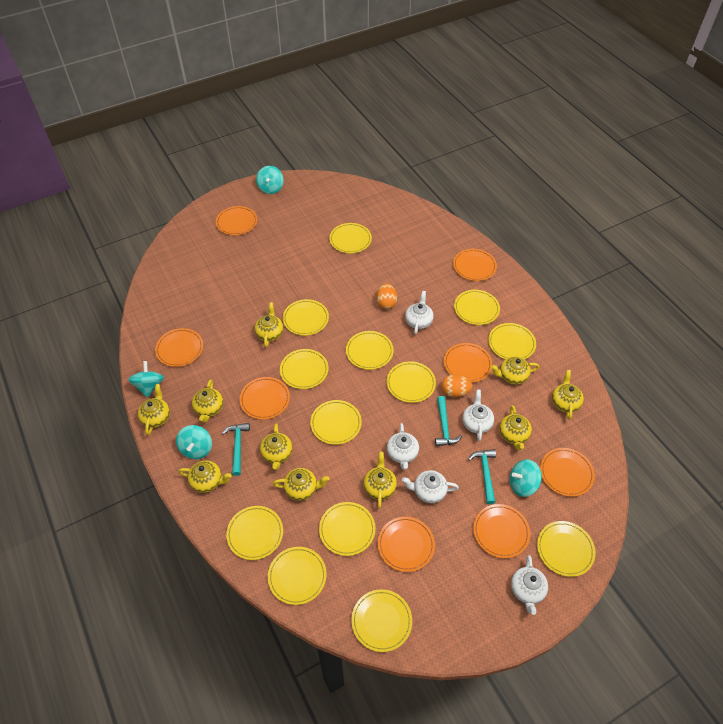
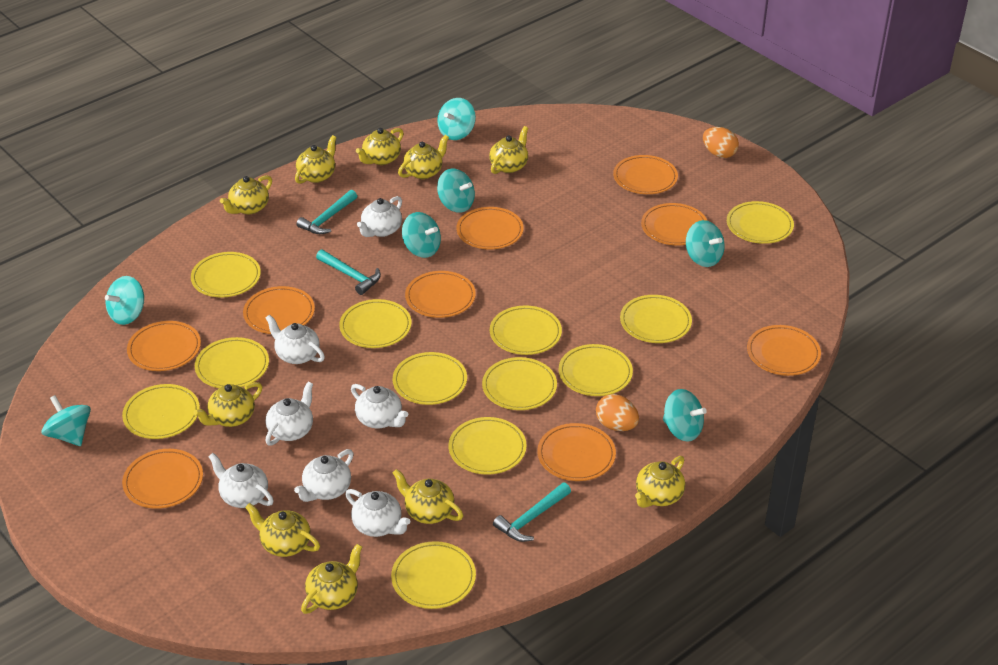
orange plate: 8 -> 9
turquoise spinning top: 4 -> 7
white teapot: 5 -> 7
yellow plate: 13 -> 12

